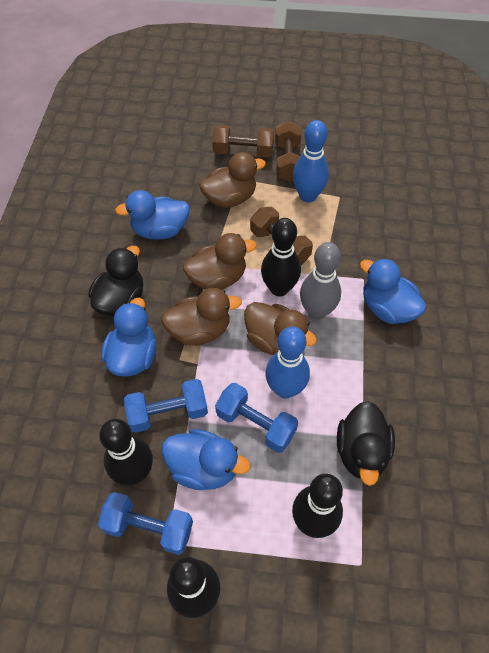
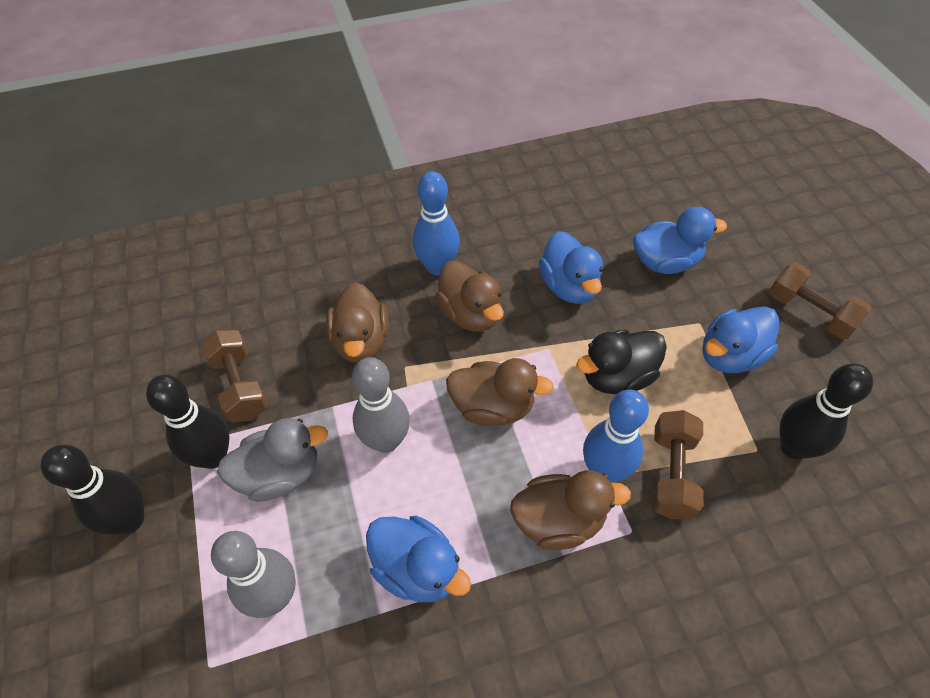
black bowling pin: 4 -> 3
black duck: 2 -> 1
blue dumbbell: 3 -> 0
grey bowling pin: 1 -> 2
grey duck: 0 -> 1

